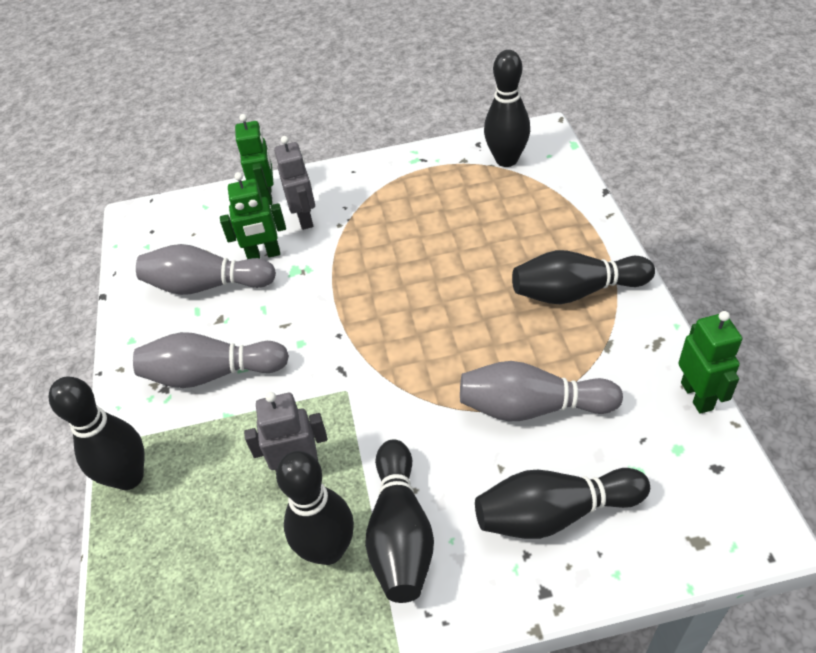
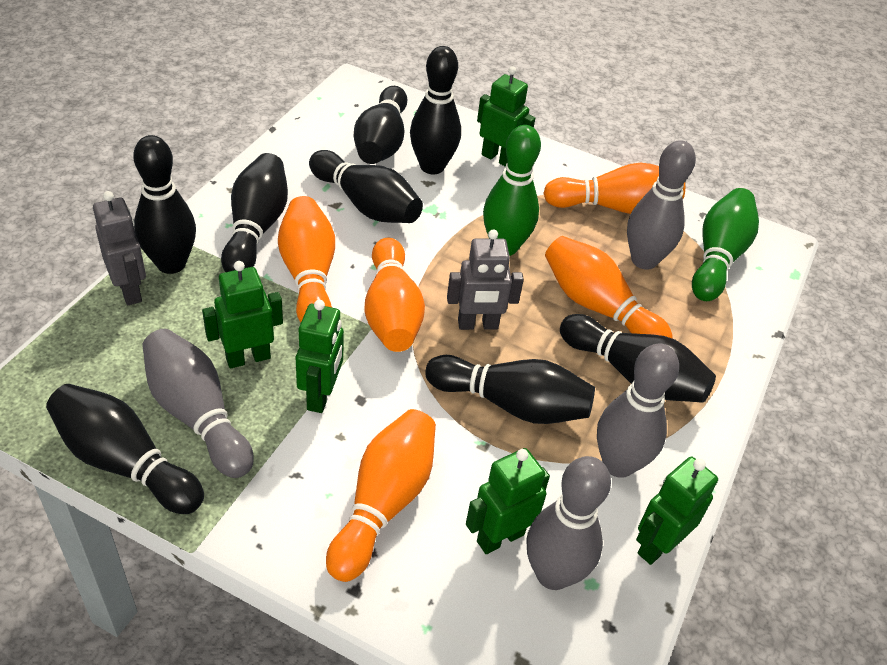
black bowling pin: 6 -> 8
green bowling pin: 0 -> 2
green robot: 3 -> 5
grey bowling pin: 3 -> 4
orange bowling pin: 0 -> 5

